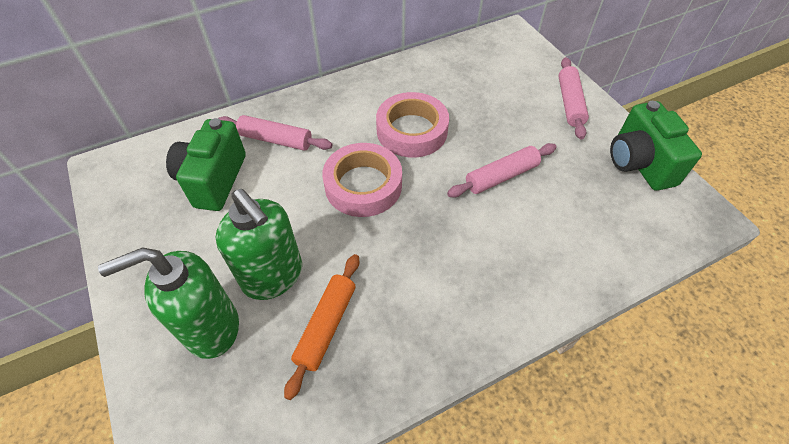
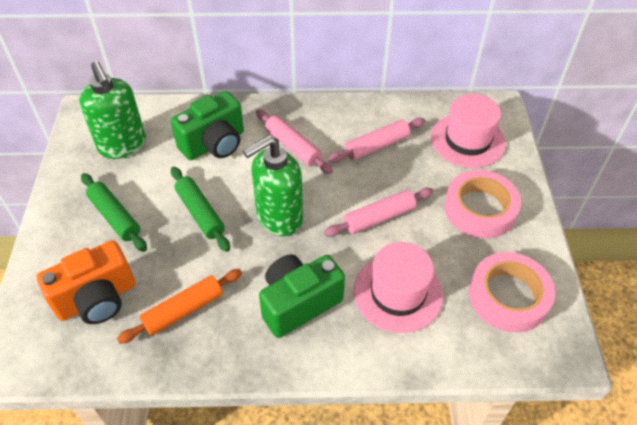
green rolling pin: 0 -> 2
orange camera: 0 -> 1
pink hat: 0 -> 2

